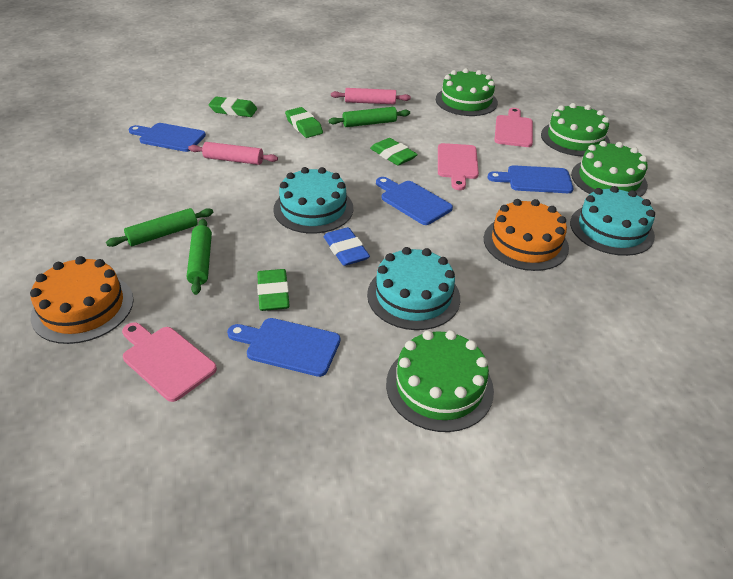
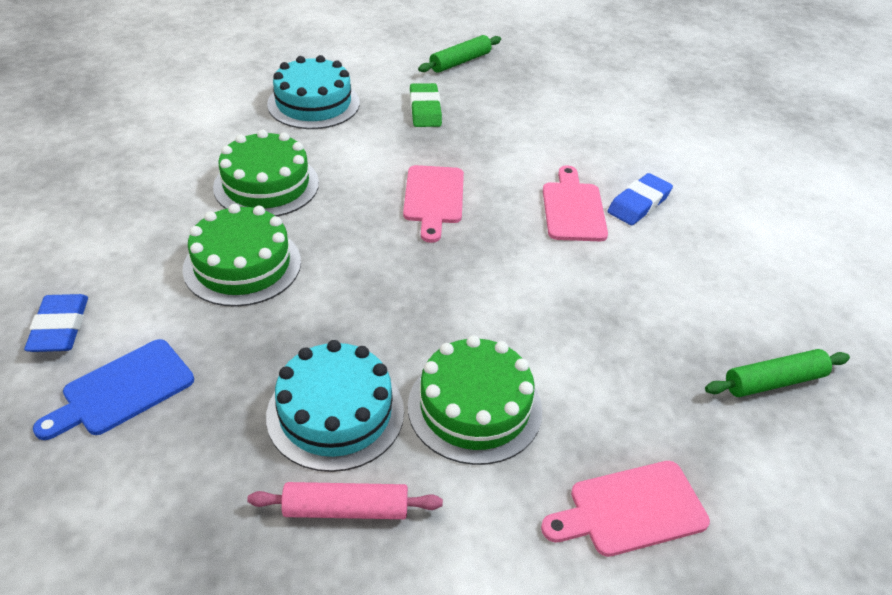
blue cutting board: 4 -> 1
blue eraser: 1 -> 2
green cake: 4 -> 3
green eraser: 4 -> 1
green rolling pin: 3 -> 2
orange cake: 2 -> 0
pink rolling pin: 2 -> 1
turquoise cake: 3 -> 2

